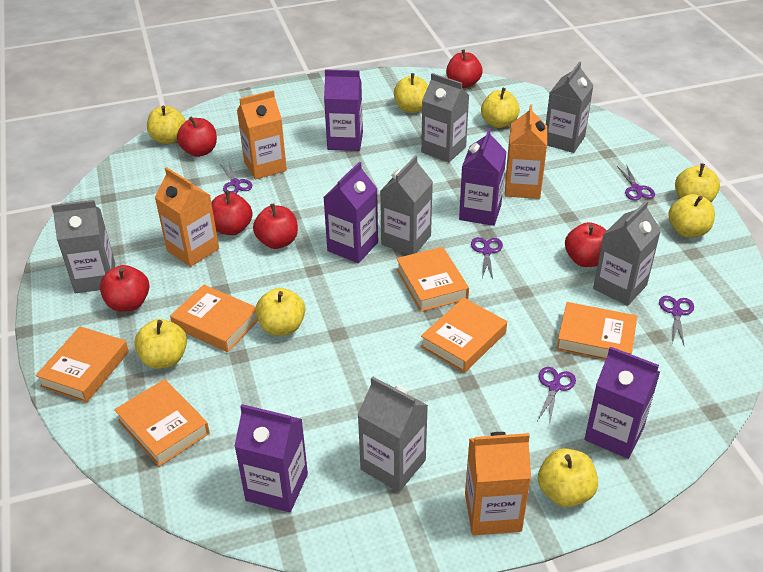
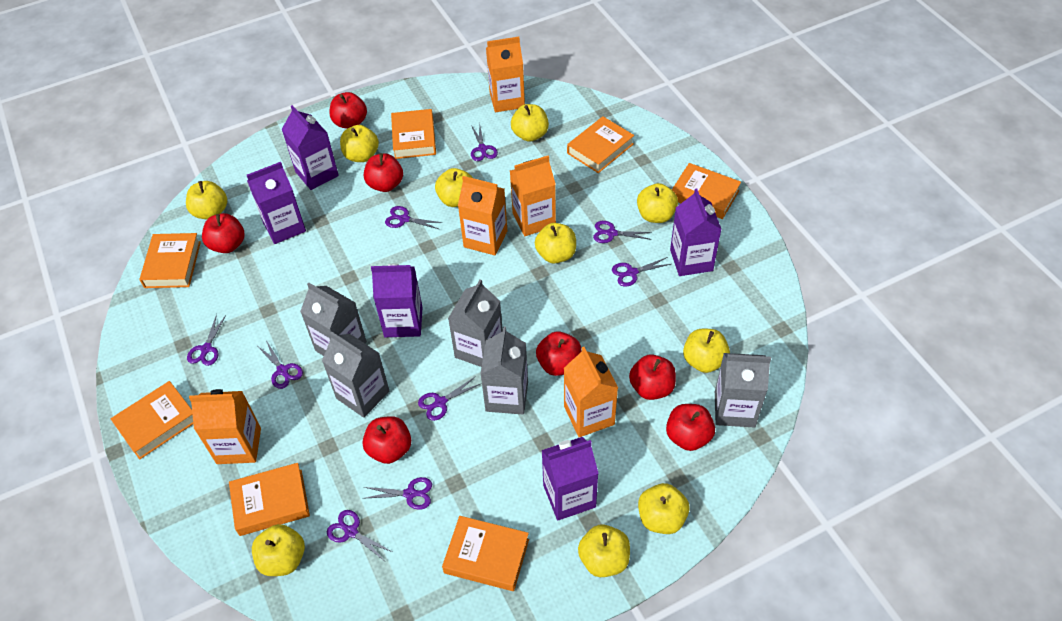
grey carton: 6 -> 5
orange book: 6 -> 7
orange carton: 4 -> 5
purple scissors: 5 -> 9
red apple: 6 -> 7
yellow apple: 8 -> 10

